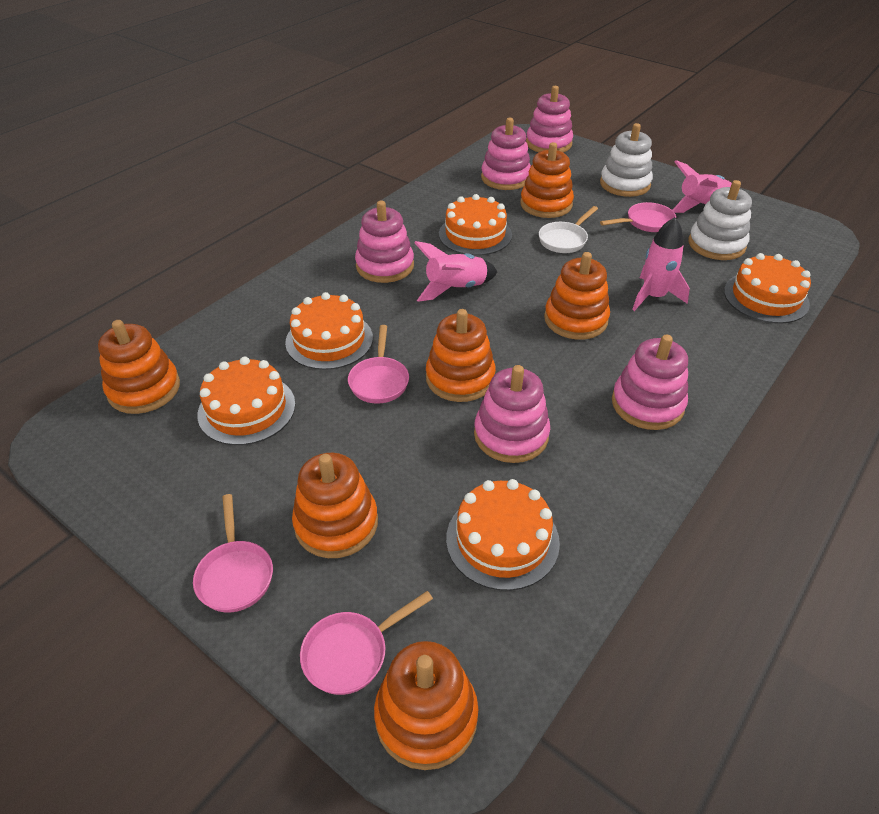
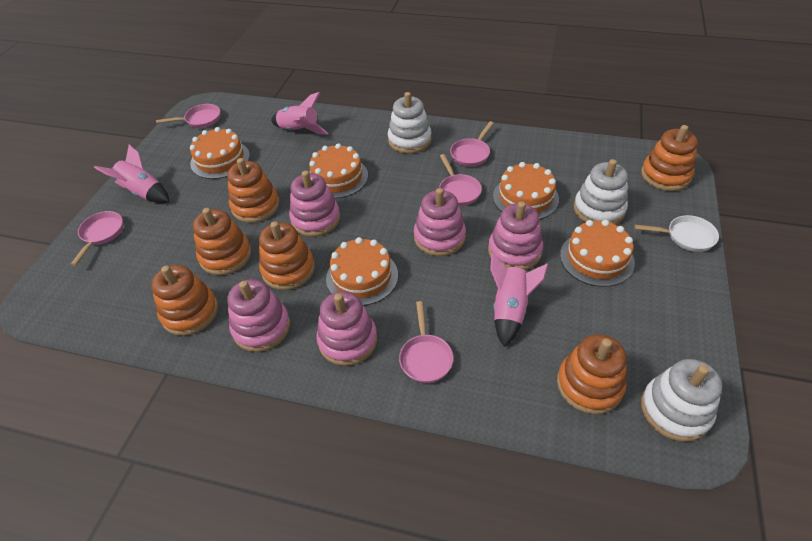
pink pan: 4 -> 5
white stacking toy: 2 -> 3

